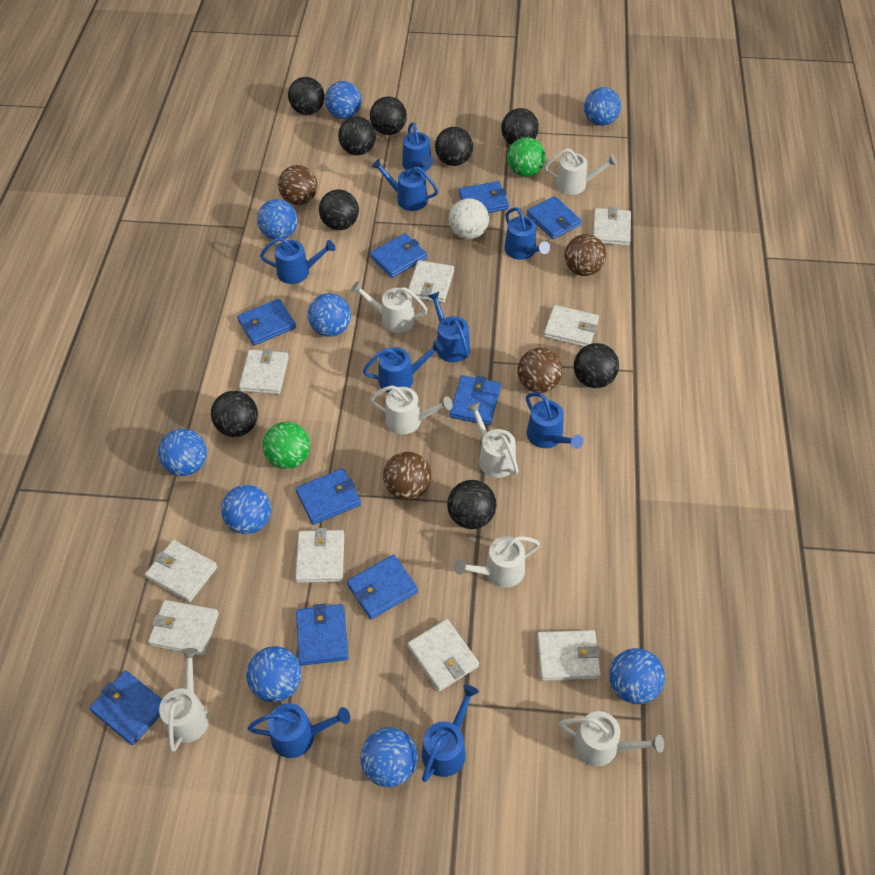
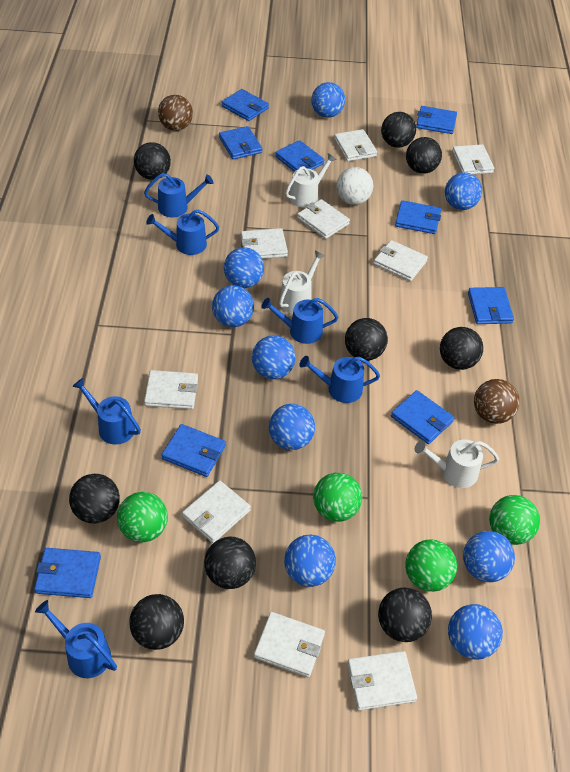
blue watering can: 9 -> 6
brown ball: 4 -> 2
green ball: 2 -> 4
white watering can: 7 -> 3

